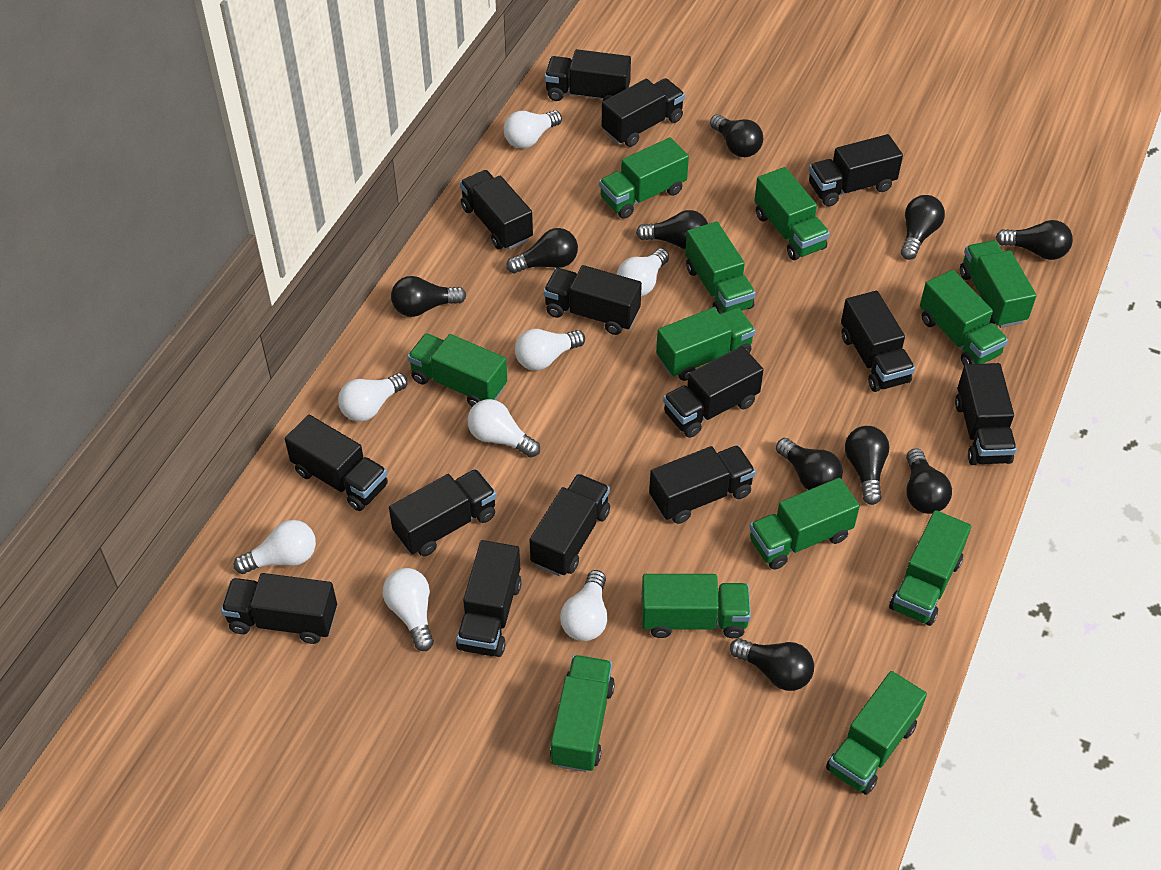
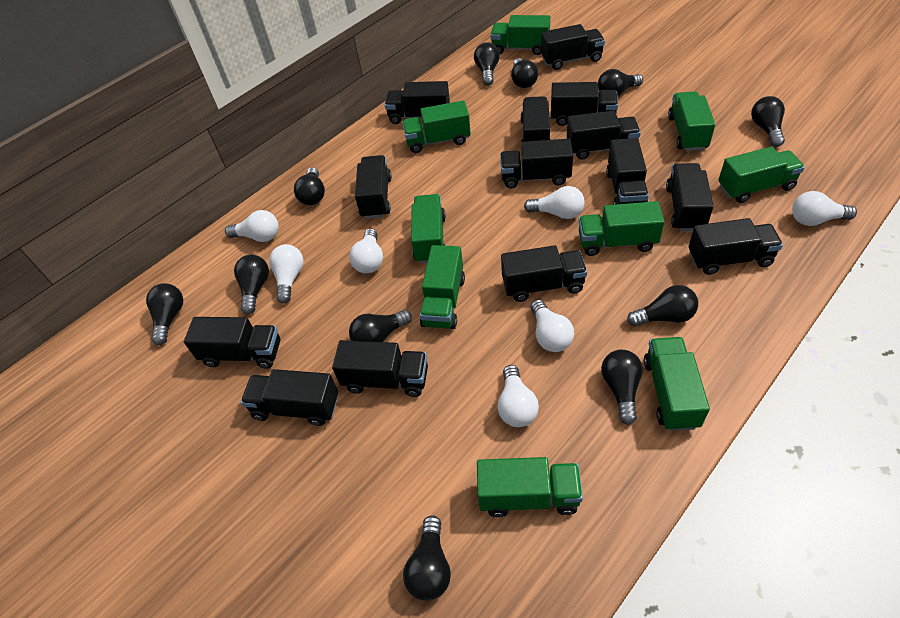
black light bulb: 10 -> 11
green truck: 12 -> 9
white light bulb: 8 -> 7

